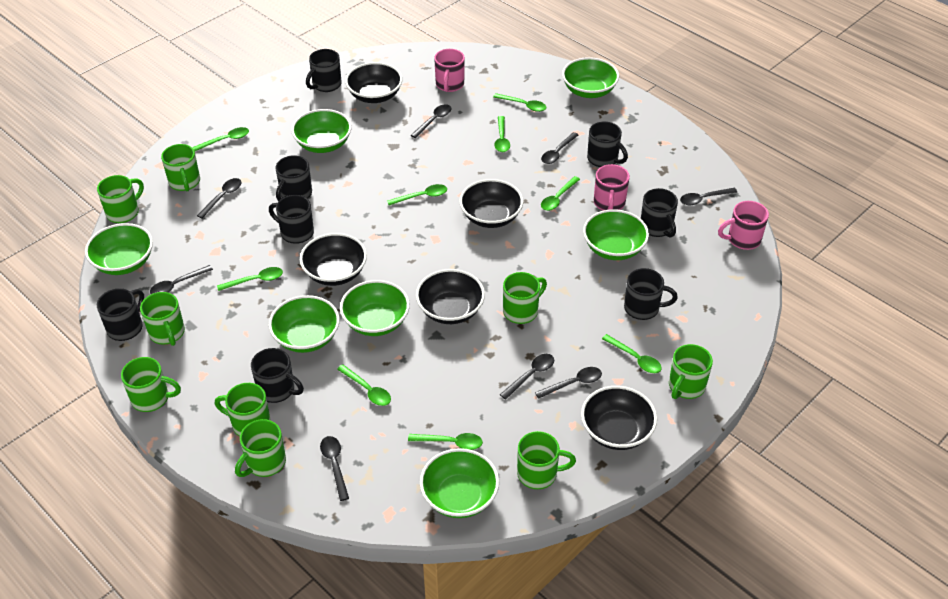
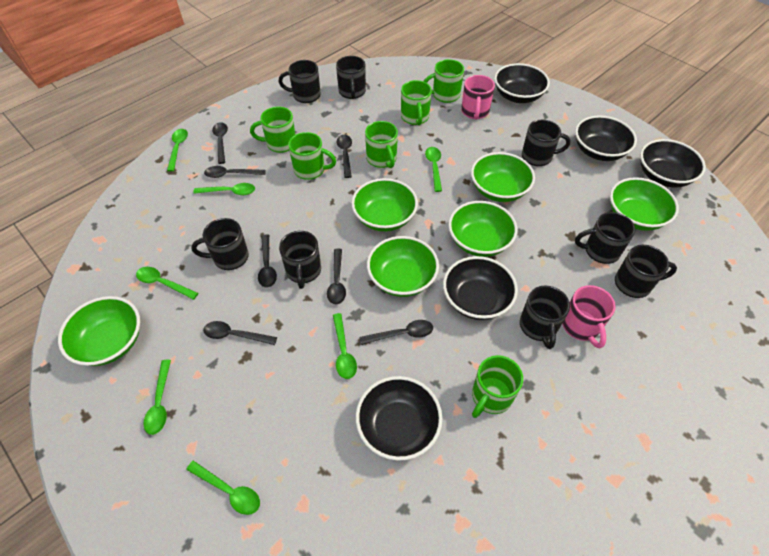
black spoon: 8 -> 7
green bowl: 7 -> 6
green mug: 9 -> 6
green spoon: 9 -> 7
pink mug: 3 -> 2

